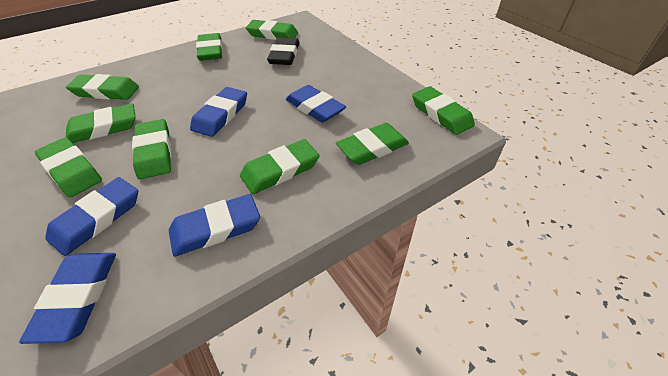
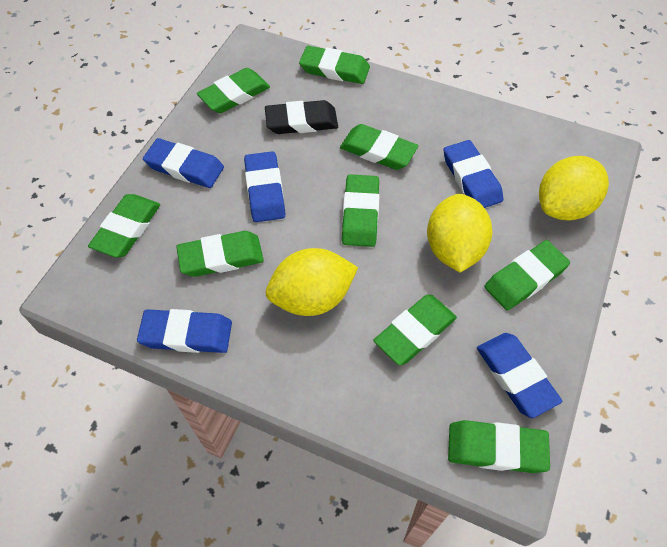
yellow lemon: 0 -> 3

